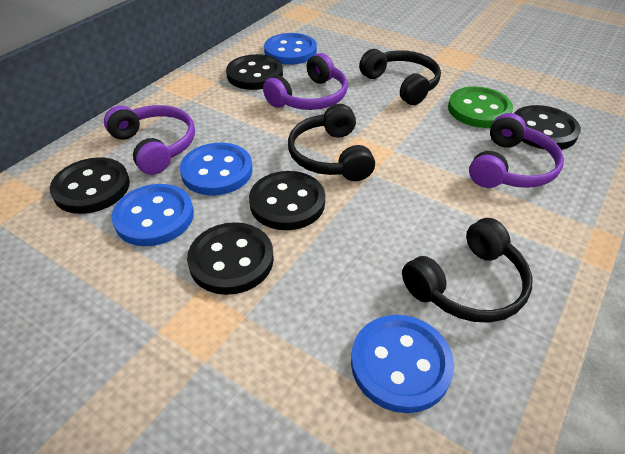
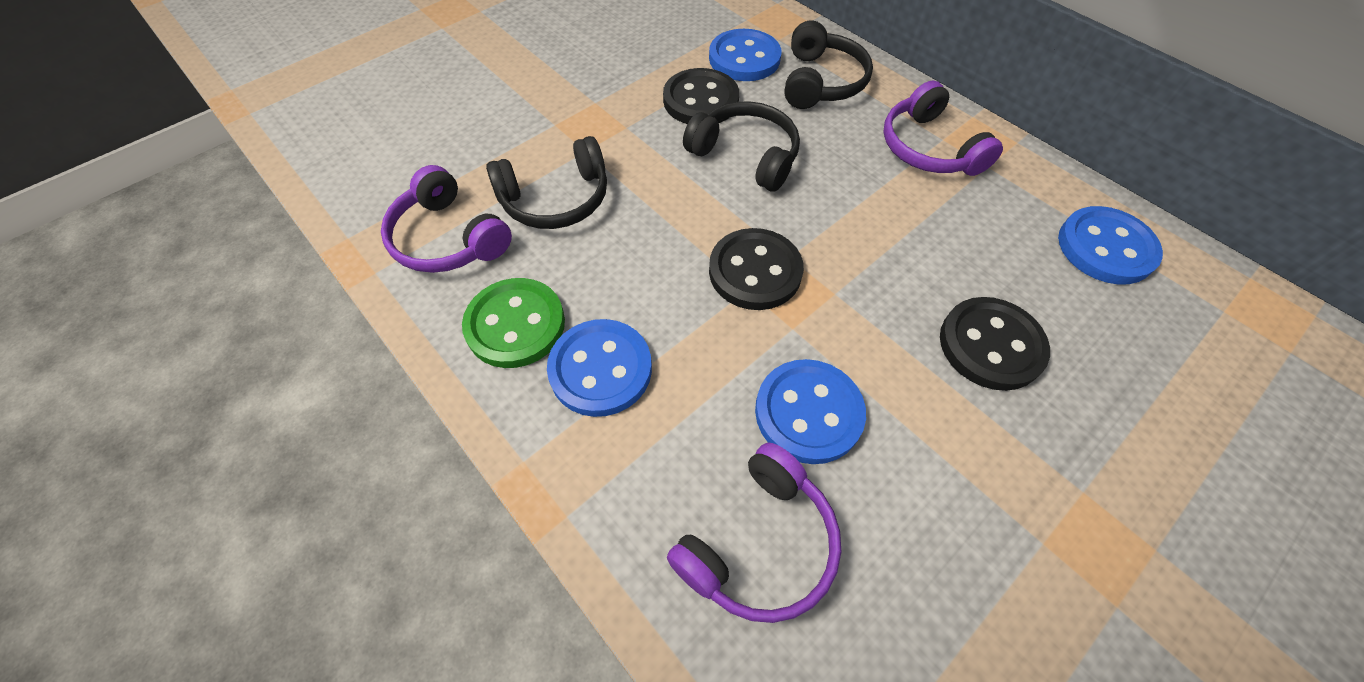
black button: 5 -> 3

